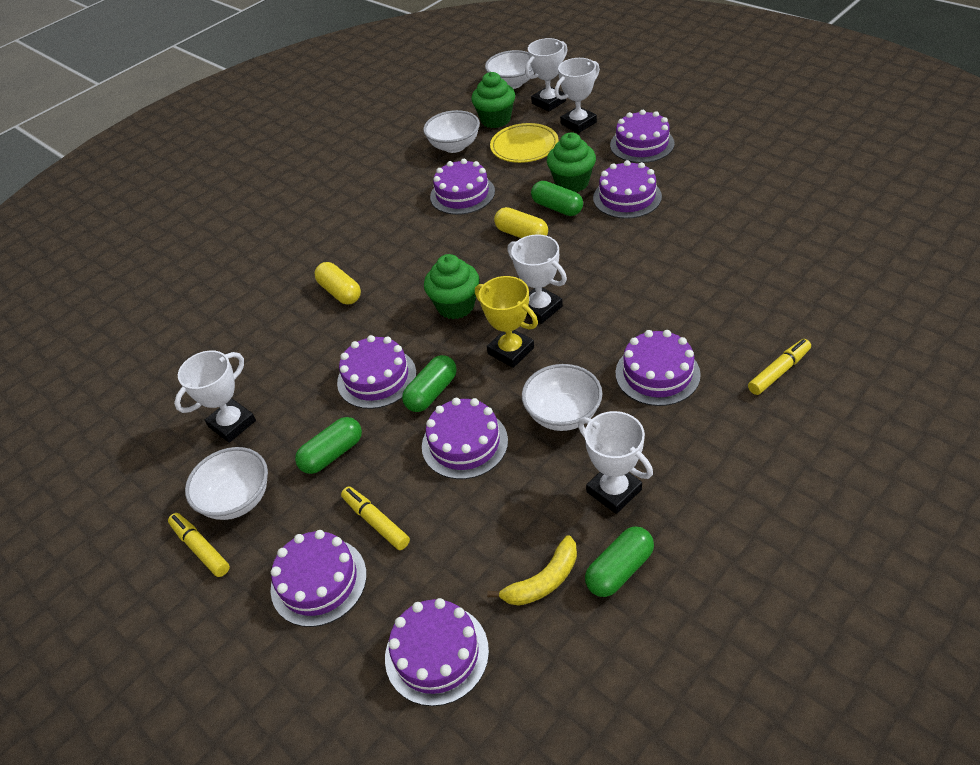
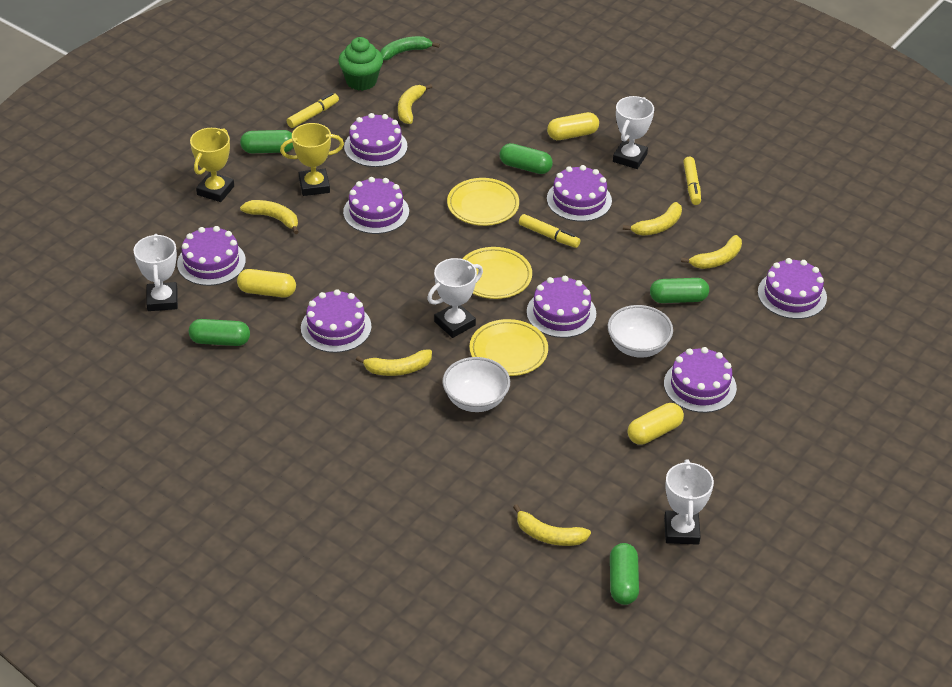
green banana: 0 -> 1
green capsule: 4 -> 5
green cupcake: 3 -> 1
white bowl: 4 -> 2
white trophy: 5 -> 4
yellow banana: 1 -> 6
yellow capsule: 2 -> 3
yellow plate: 1 -> 3
yellow trophy: 1 -> 2

